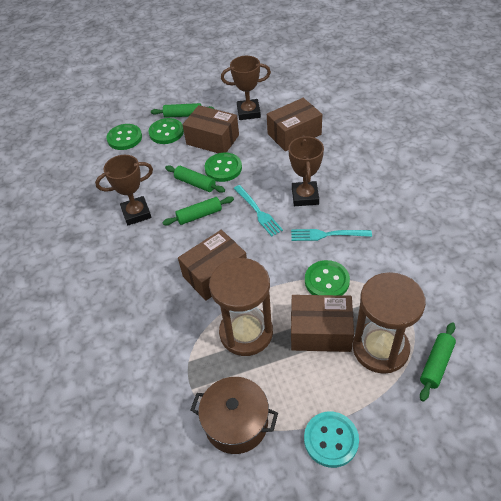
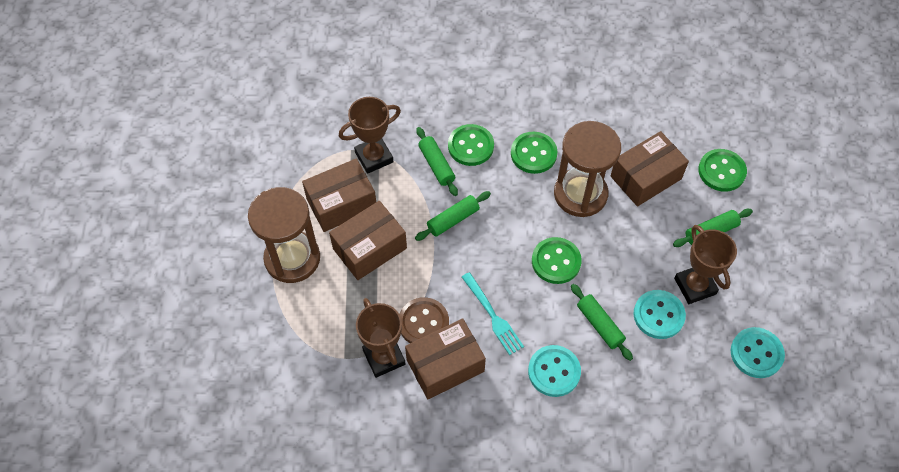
brown button: 0 -> 1
brown pot: 1 -> 0
turquoise button: 1 -> 3
turquoise fork: 2 -> 1

